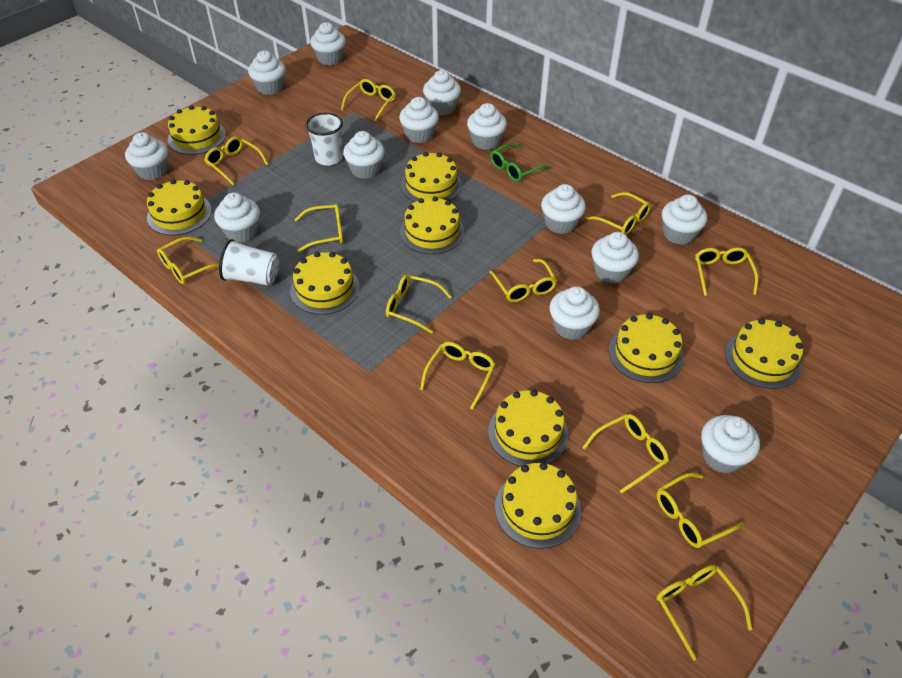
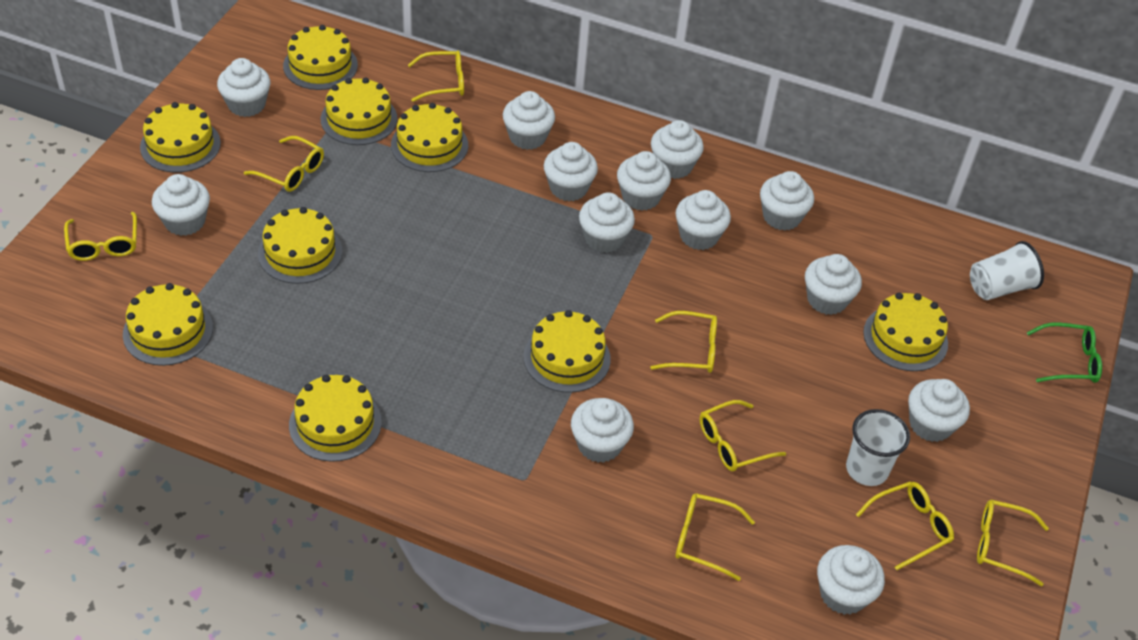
yellow glasses: 12 -> 8

